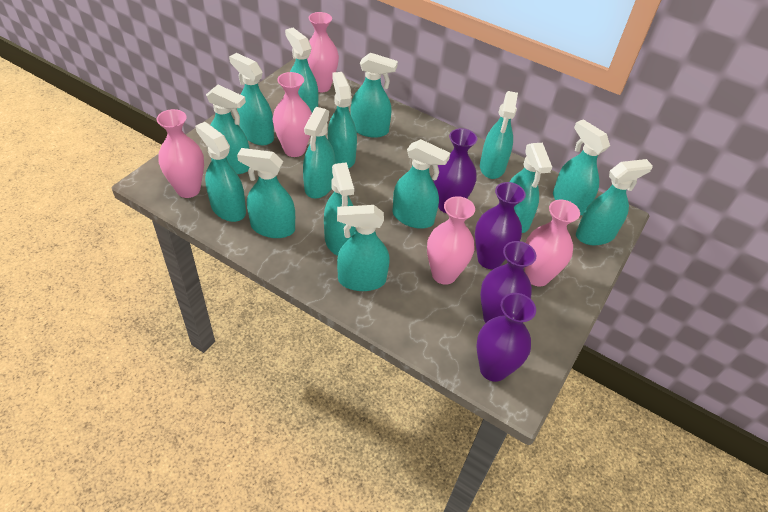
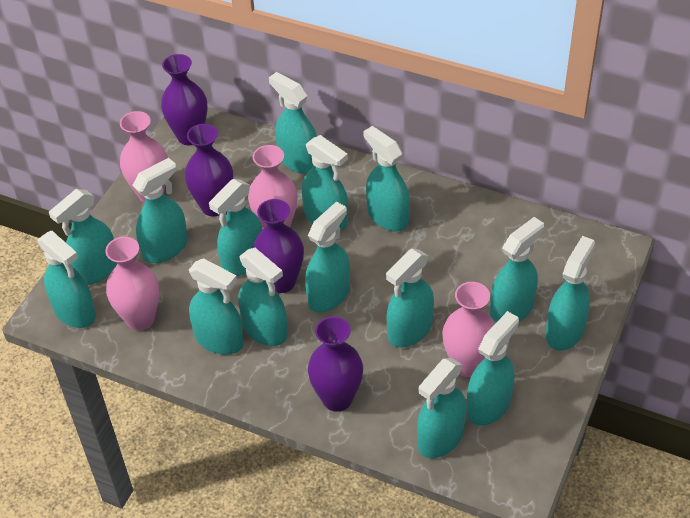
pink vase: 5 -> 4

